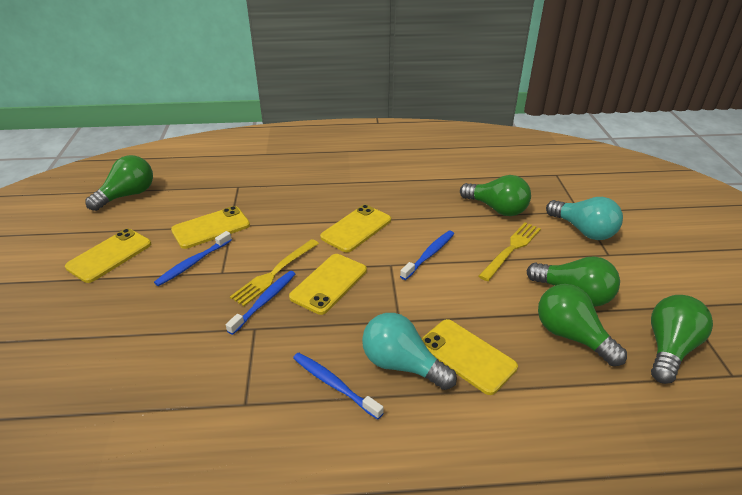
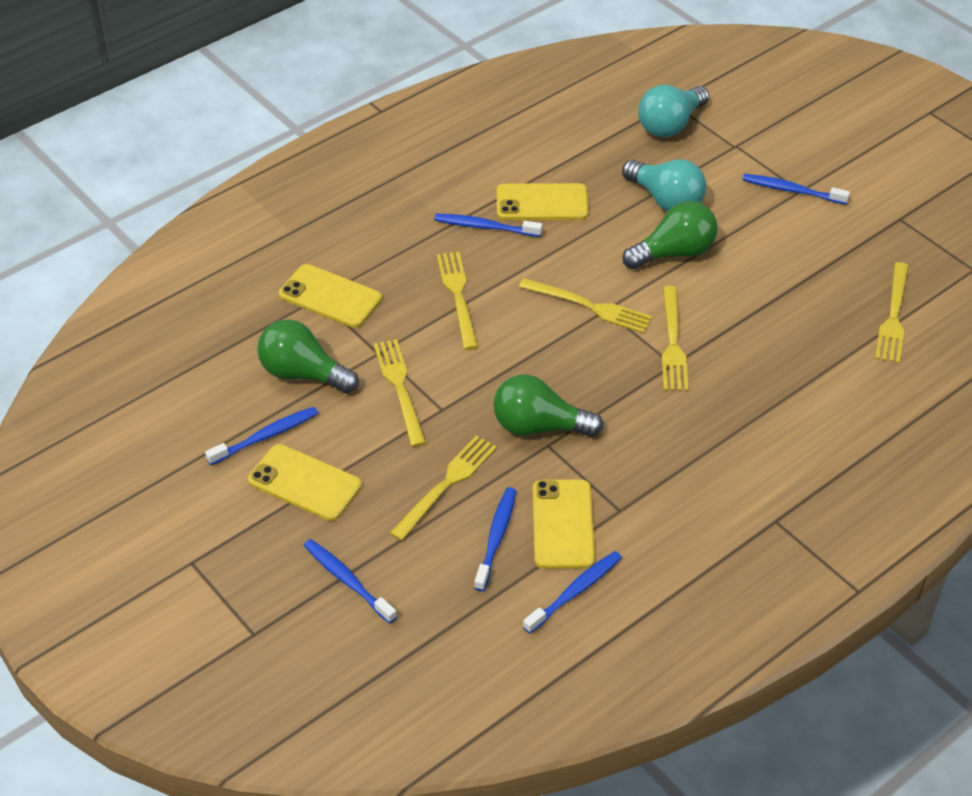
blue toothbrush: 4 -> 6
green light bulb: 5 -> 3
yellow fork: 2 -> 6
yellow phone: 5 -> 4

